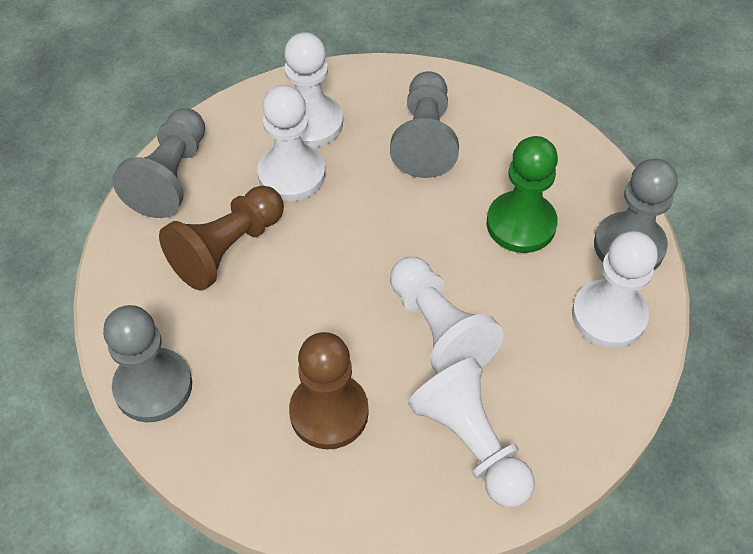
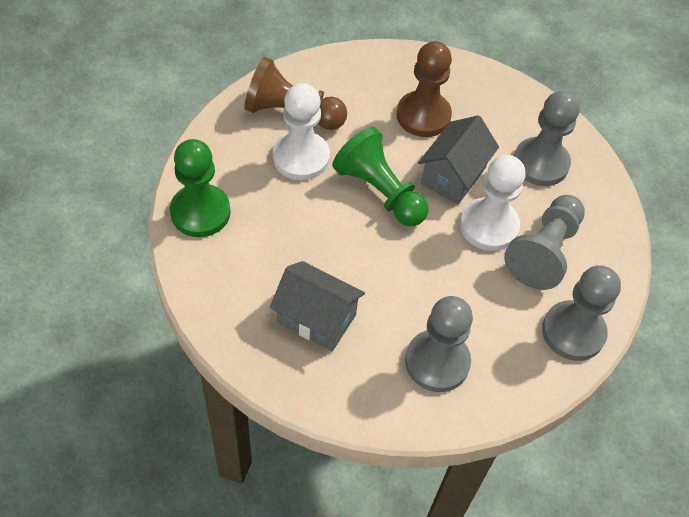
green pawn: 1 -> 2
grey house: 0 -> 2
white pawn: 5 -> 2

